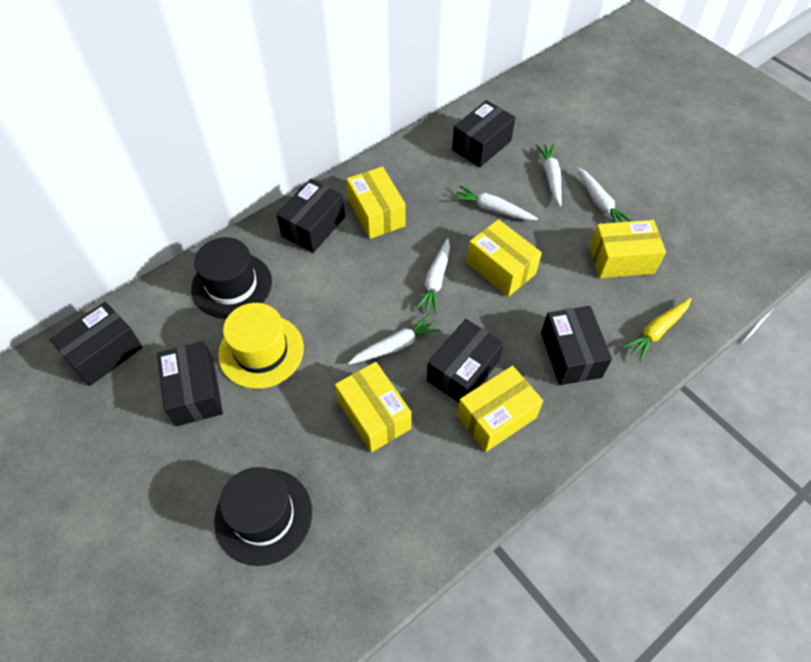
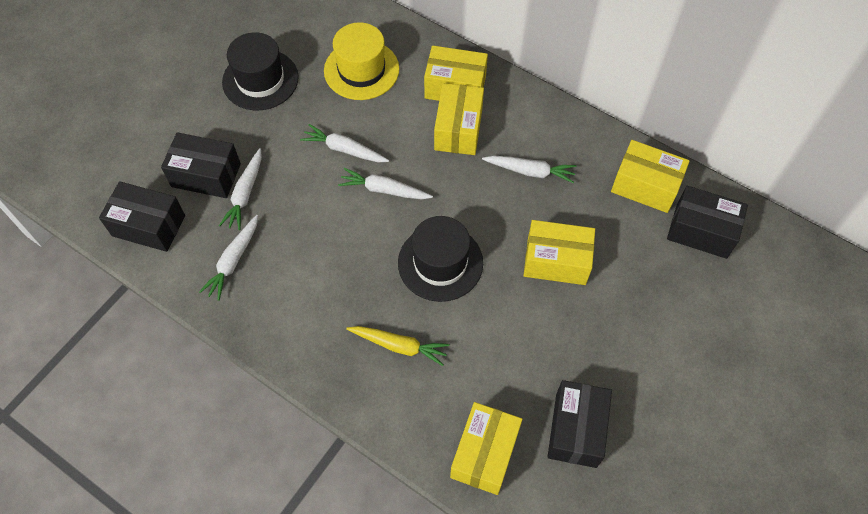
black box: 6 -> 4

